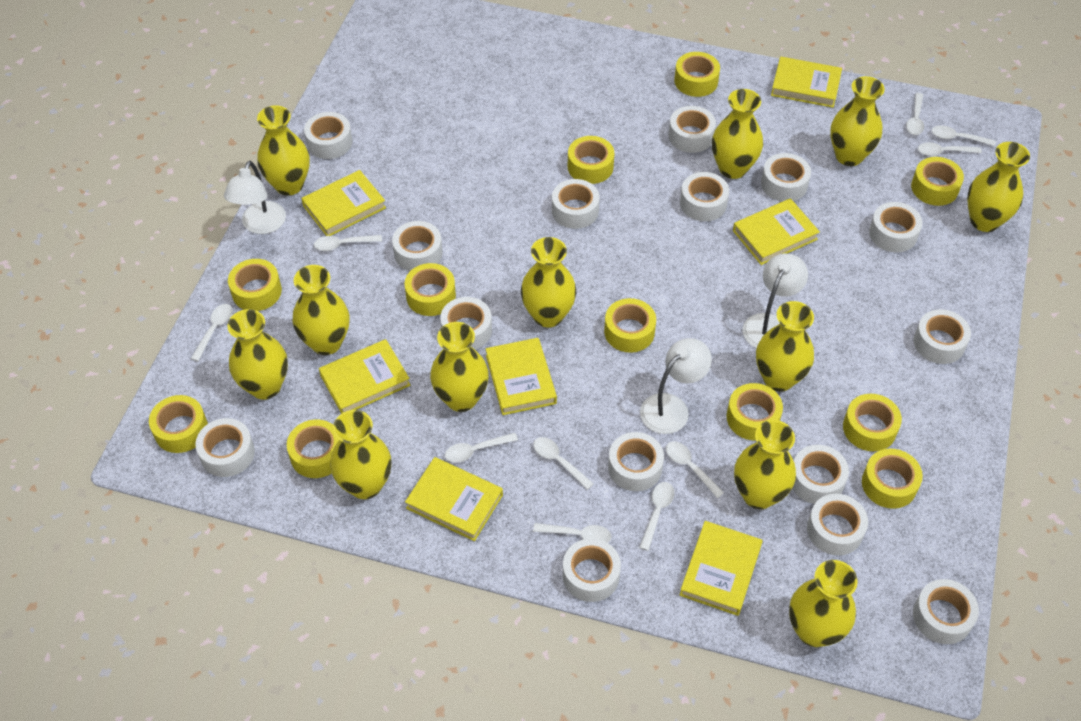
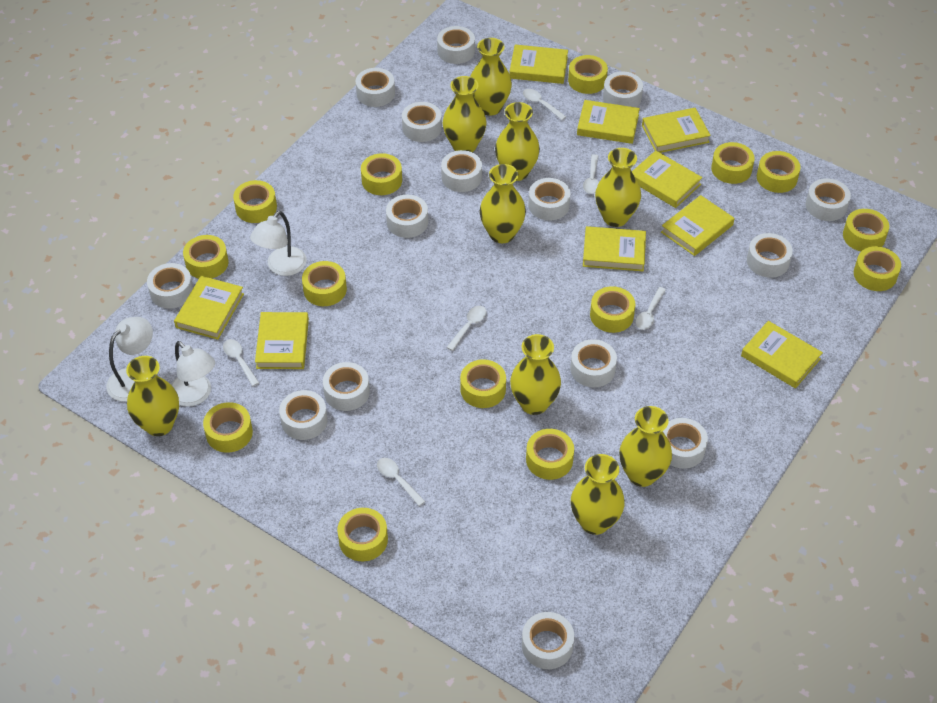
white spoon: 10 -> 6
yellow book: 7 -> 9
yellow tape: 11 -> 14
yellow vase: 12 -> 9

